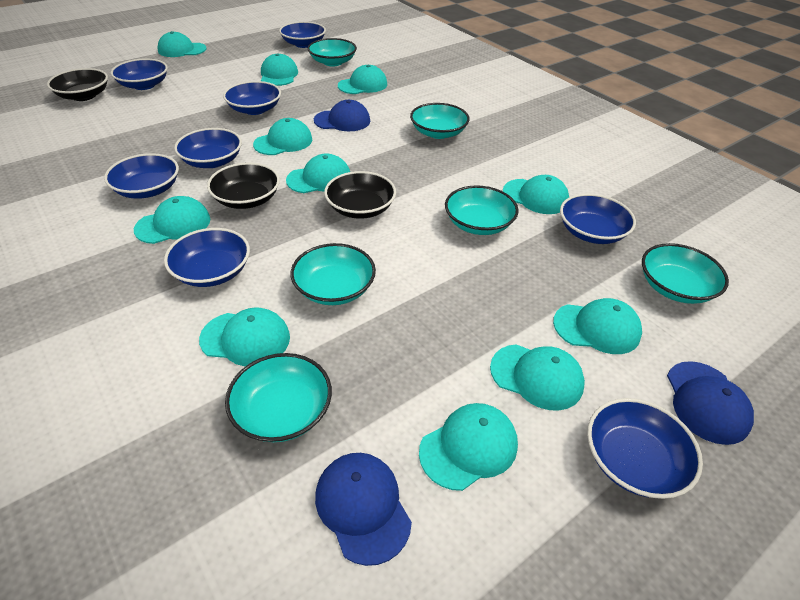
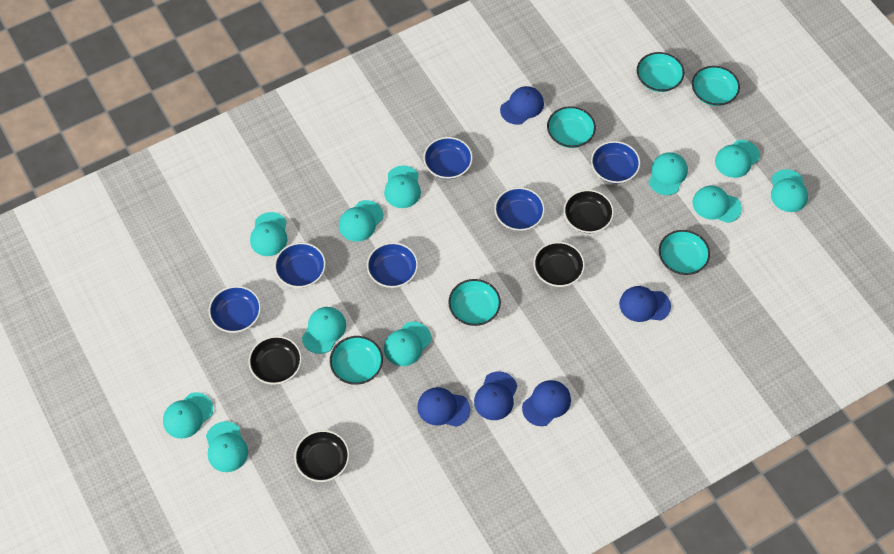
black bowl: 3 -> 4
blue bowl: 8 -> 6
blue cap: 3 -> 5

